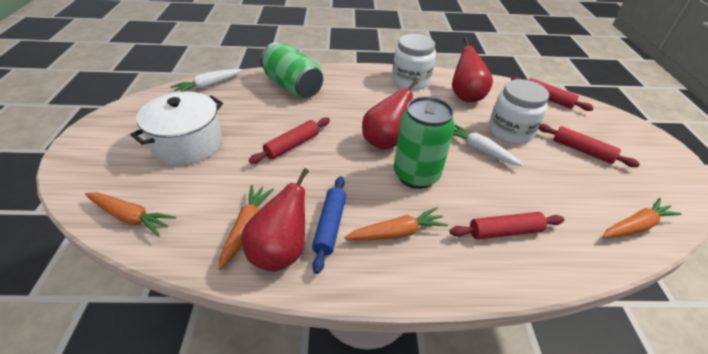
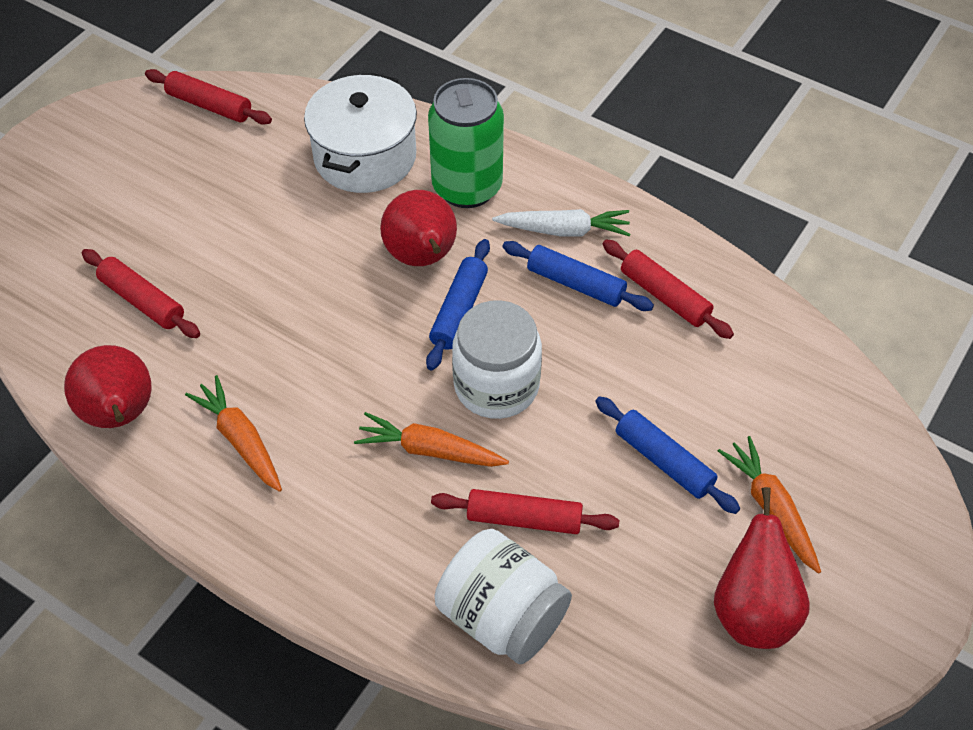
blue rolling pin: 1 -> 3
green can: 2 -> 1
orange carrot: 4 -> 3
white carrot: 2 -> 1

